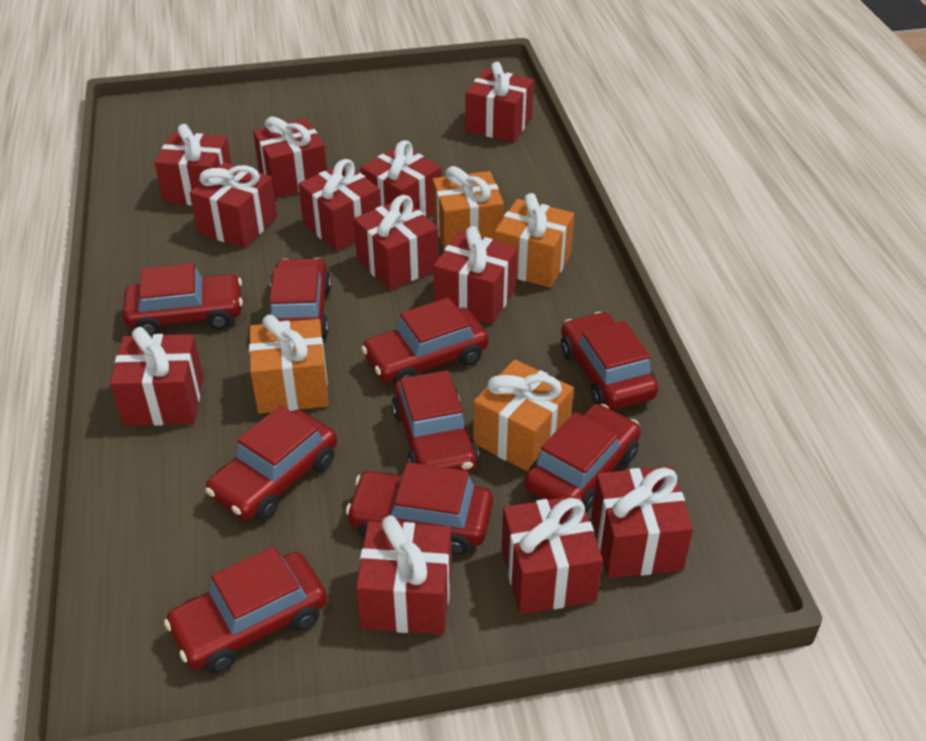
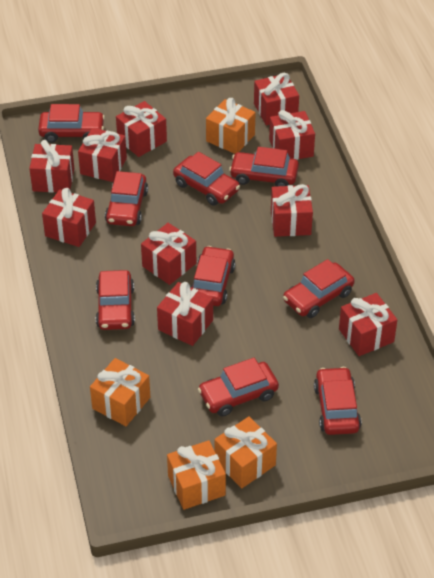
red gift: 12 -> 10

